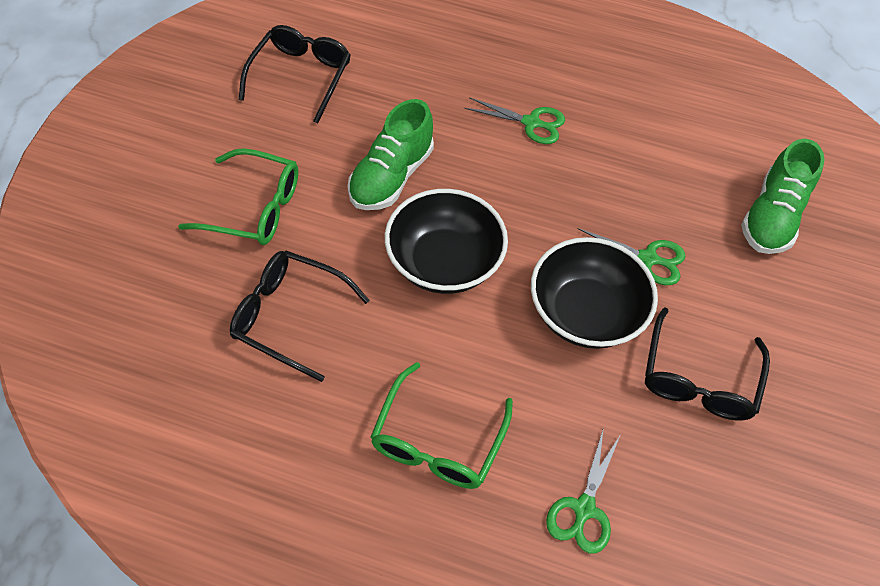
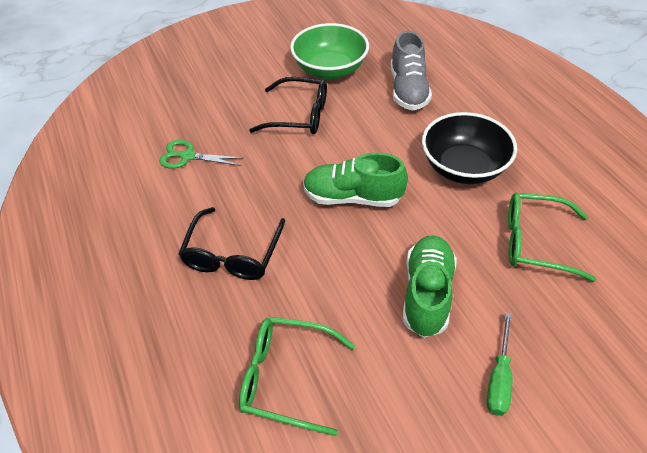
black bowl: 2 -> 1
black glasses: 3 -> 2
green bowl: 0 -> 1
green scissors: 3 -> 1
green screwdriver: 0 -> 1
grey shoe: 0 -> 1

